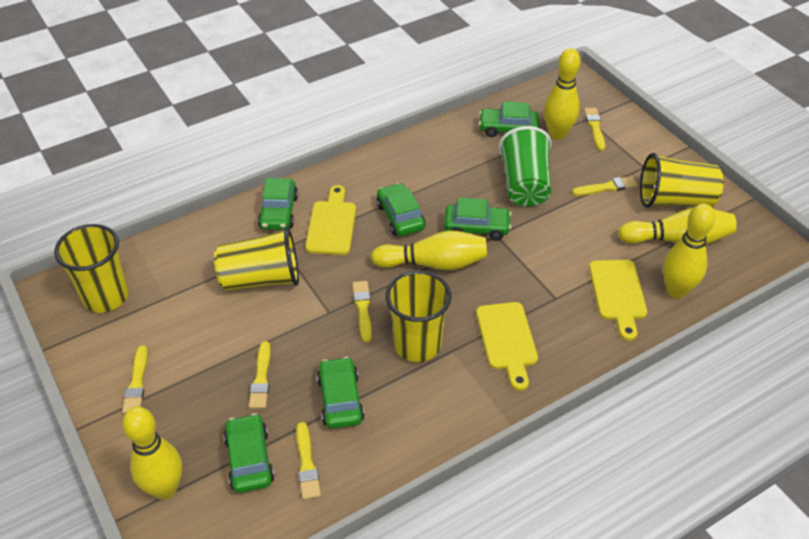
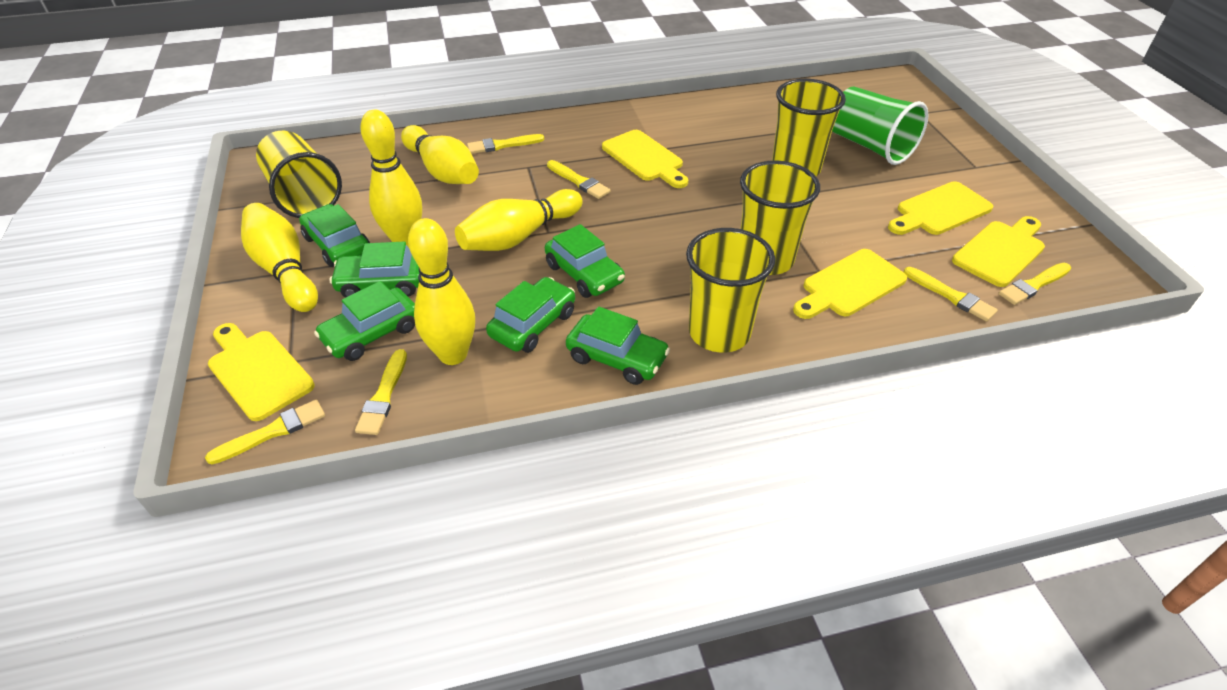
yellow cutting board: 3 -> 5

